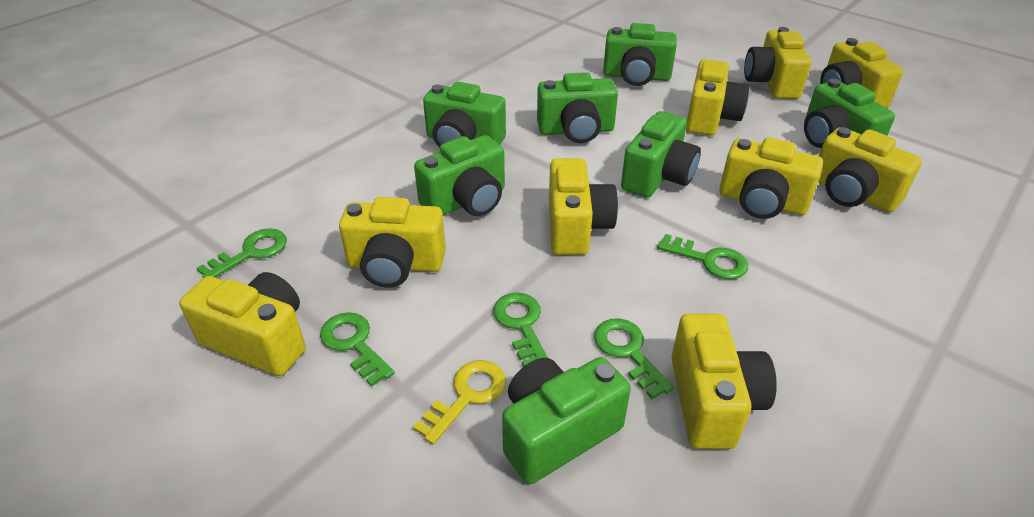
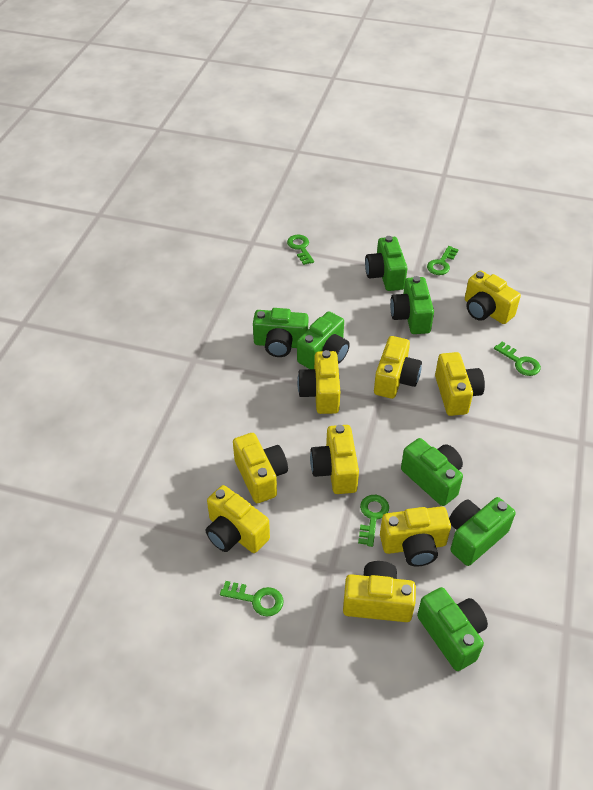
yellow key: 1 -> 0

